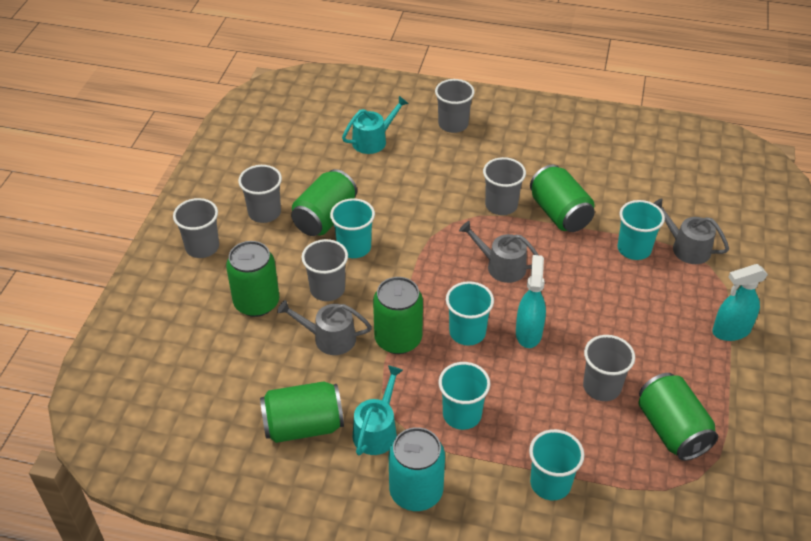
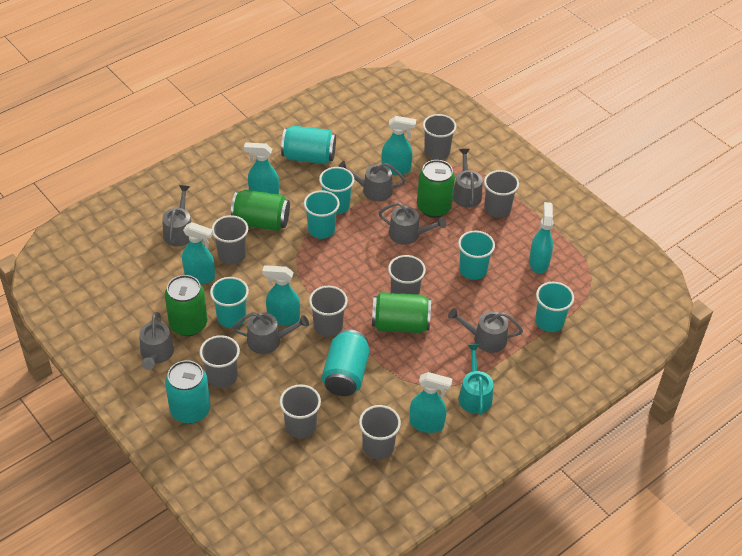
green can: 6 -> 4
grey cup: 6 -> 8
grey watering can: 3 -> 7
turquoise can: 1 -> 3
turquoise spray bottle: 2 -> 6
turquoise watering can: 2 -> 1

